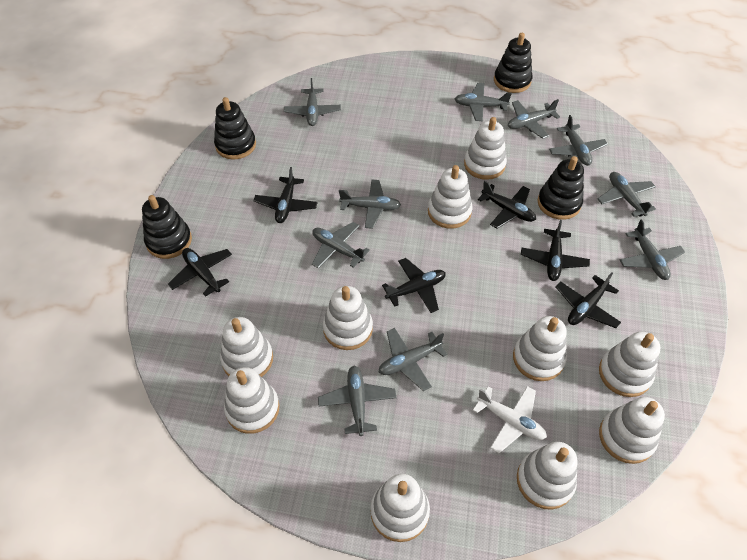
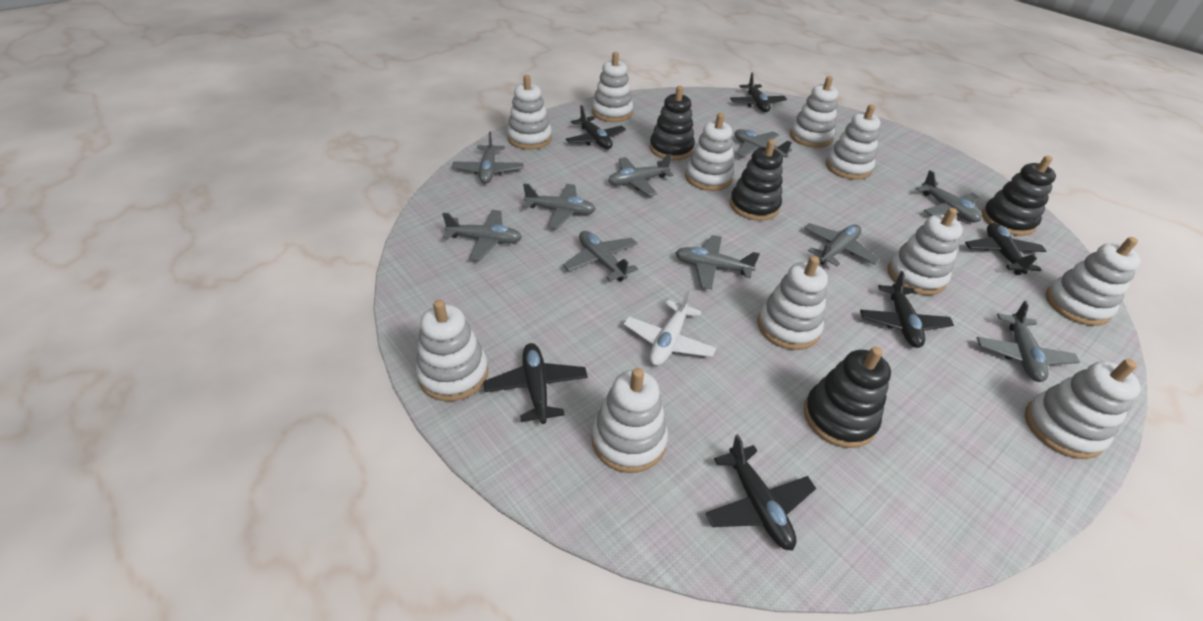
white stacking toy: 10 -> 11

